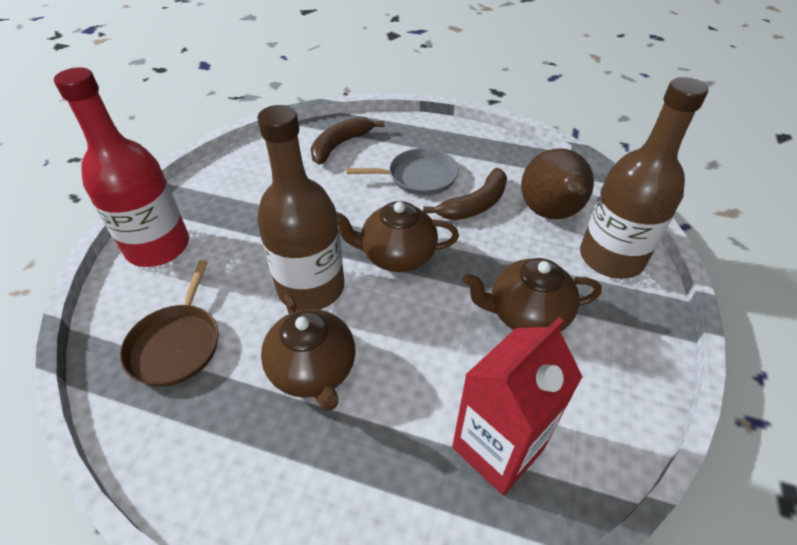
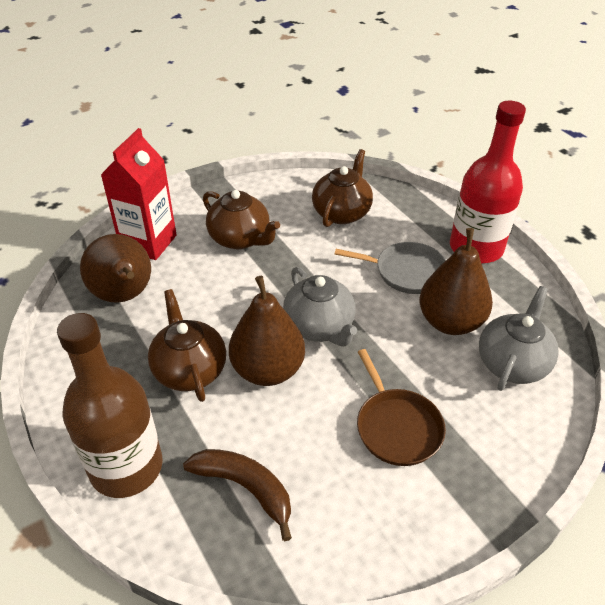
brown banana: 2 -> 1
brown bottle: 2 -> 1
brown pear: 1 -> 3
grey teapot: 0 -> 2

